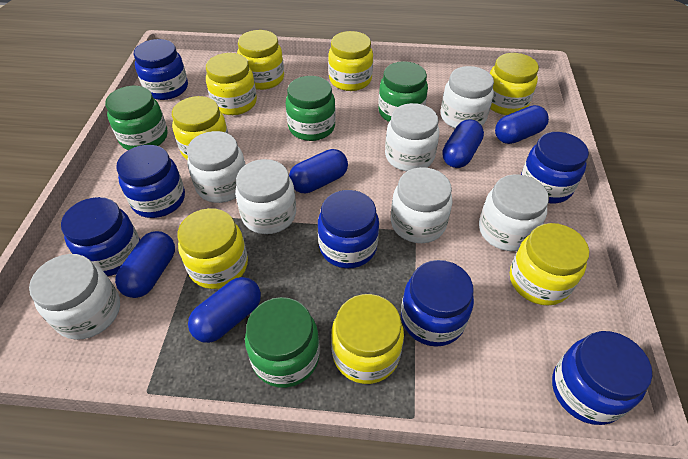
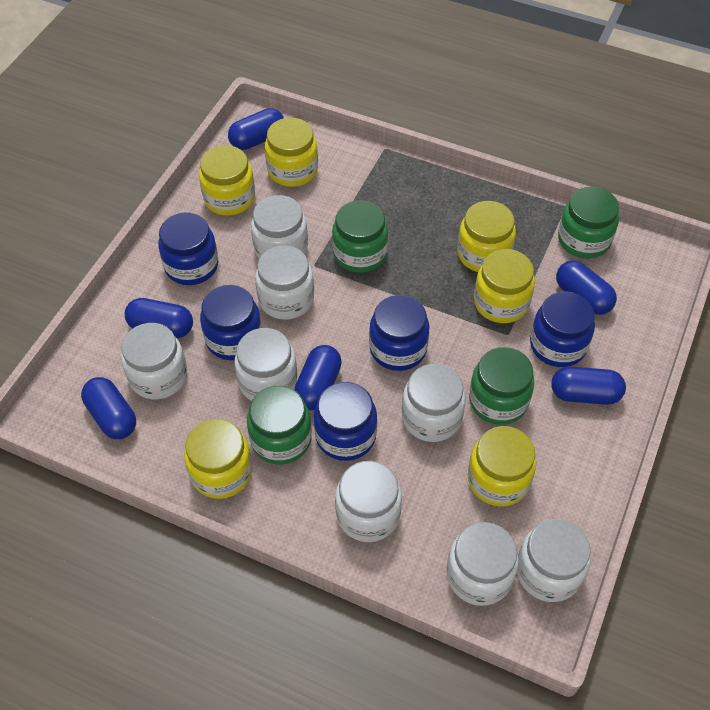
blue capsule: 5 -> 6
blue jar: 7 -> 5
white jar: 7 -> 8
yellow jar: 8 -> 6

